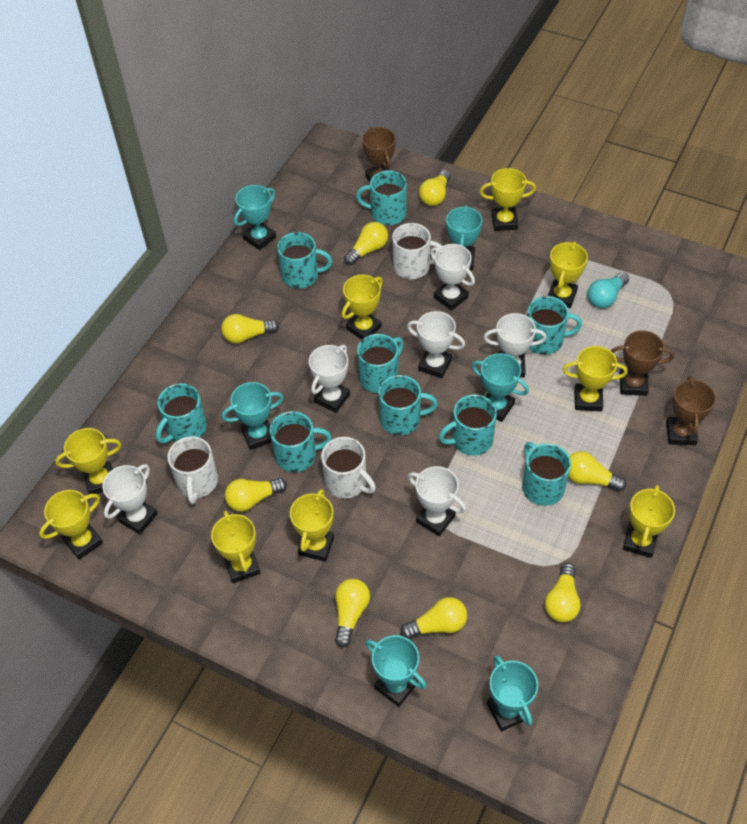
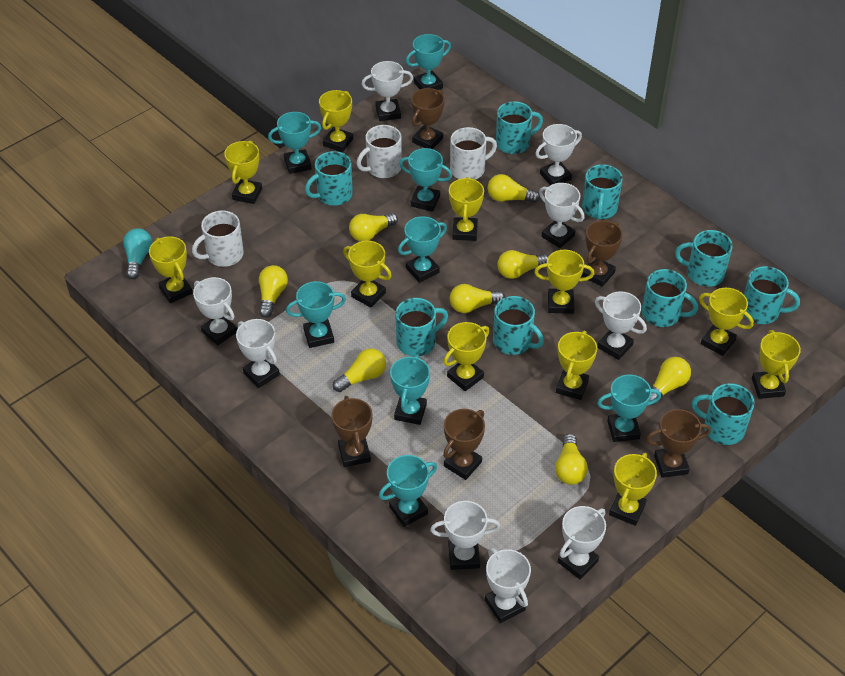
brown trophy: 3 -> 5
turquoise trophy: 6 -> 8
white trophy: 6 -> 9
yellow trophy: 9 -> 11

